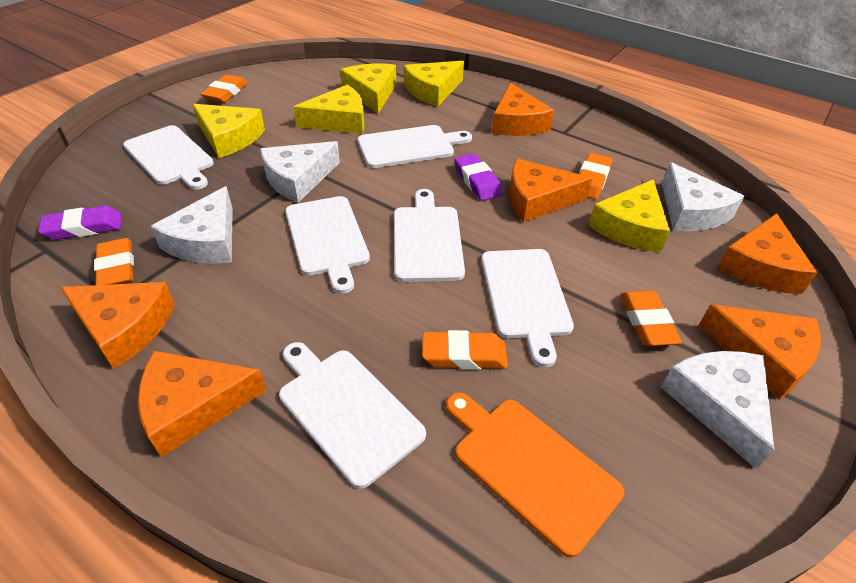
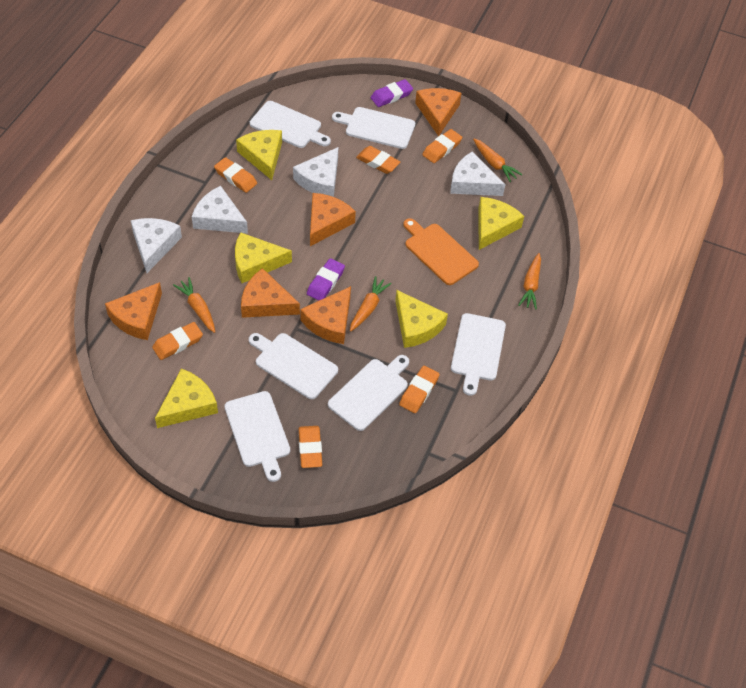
orange carrot: 0 -> 4
orange cheese: 6 -> 5
orange eraser: 5 -> 6

